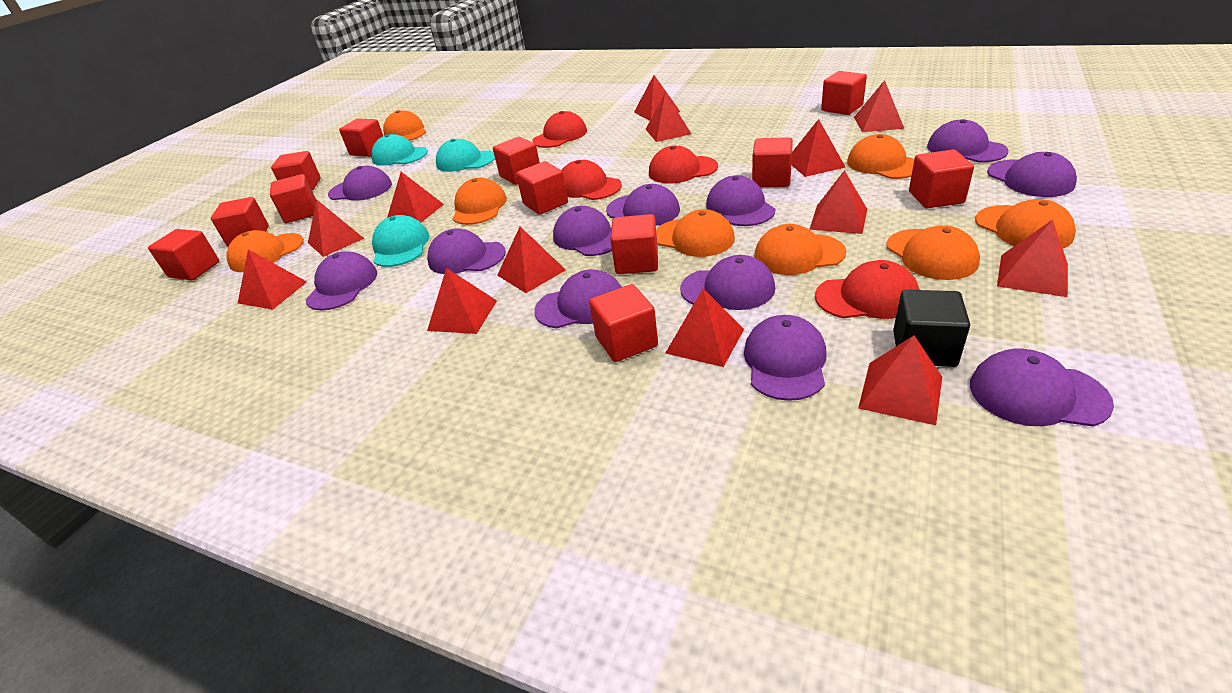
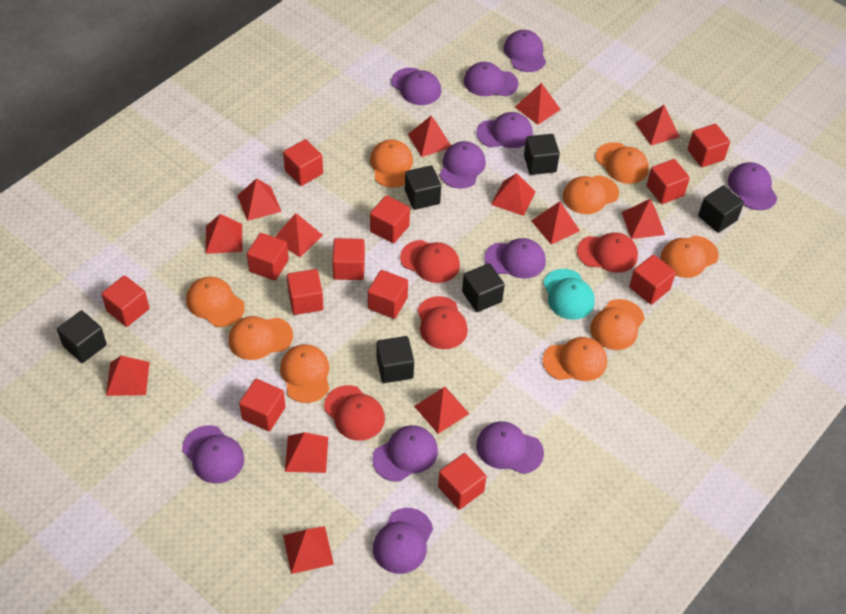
black cube: 1 -> 6
orange cap: 8 -> 9
purple cap: 12 -> 11
turquoise cap: 3 -> 1

